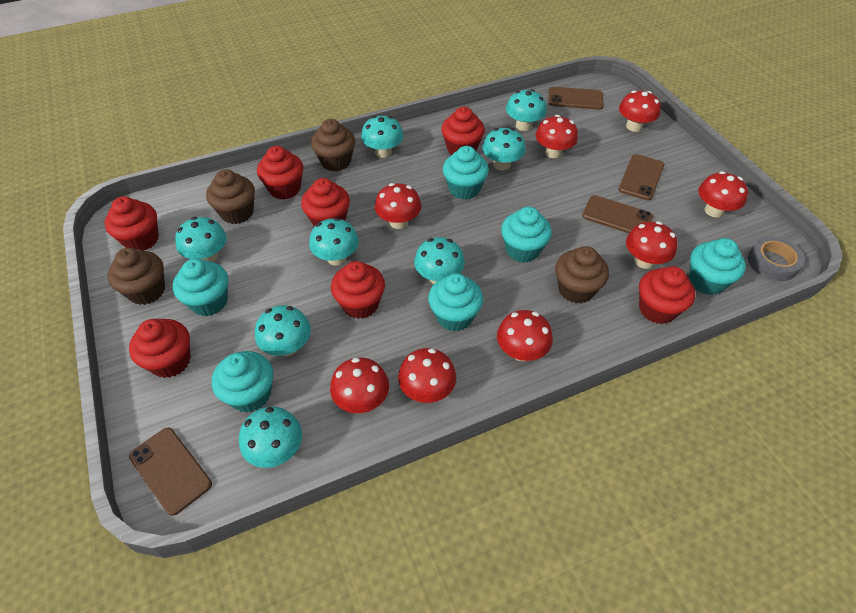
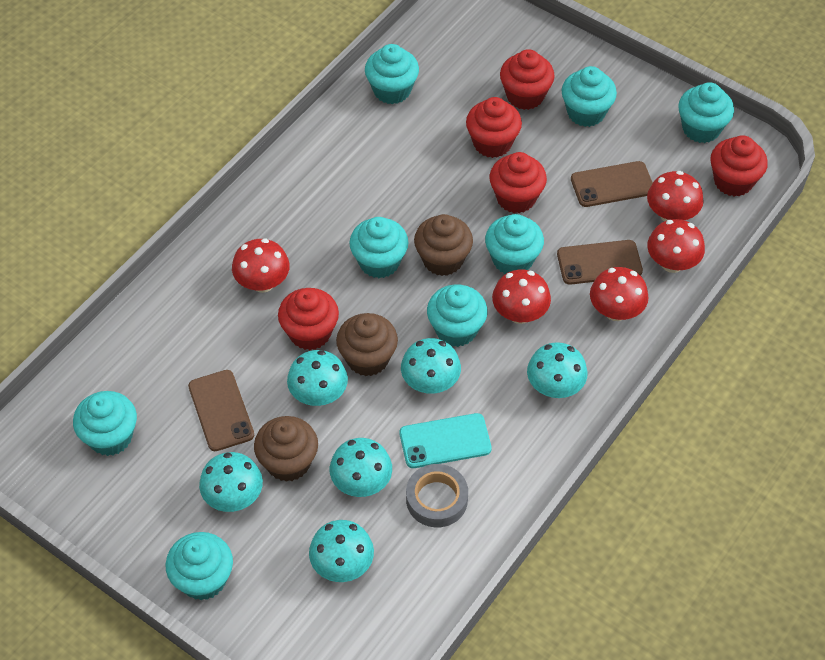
brown cupcake: 4 -> 3
brown phone: 4 -> 3
red cupcake: 7 -> 5
red mushroom: 8 -> 5
turquoise cupcake: 6 -> 8
turquoise mushroom: 8 -> 6
turquoise phone: 0 -> 1

